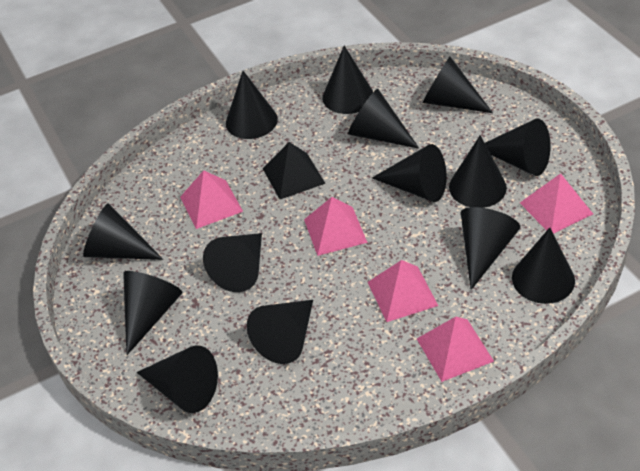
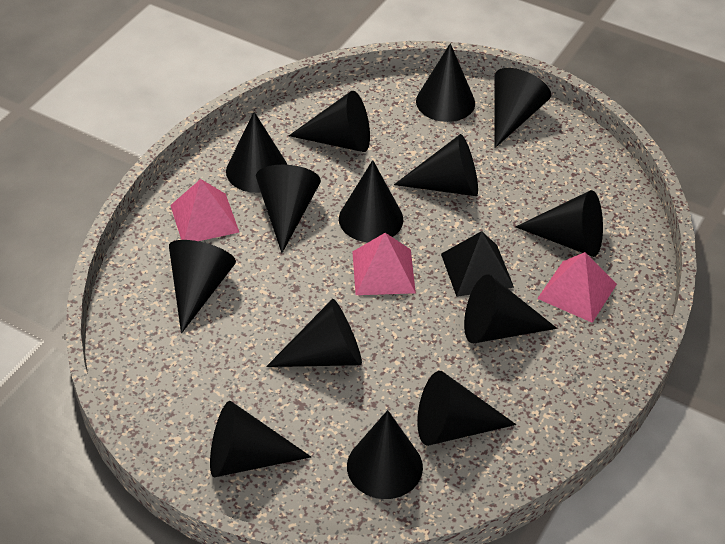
pink pyramid: 5 -> 3

